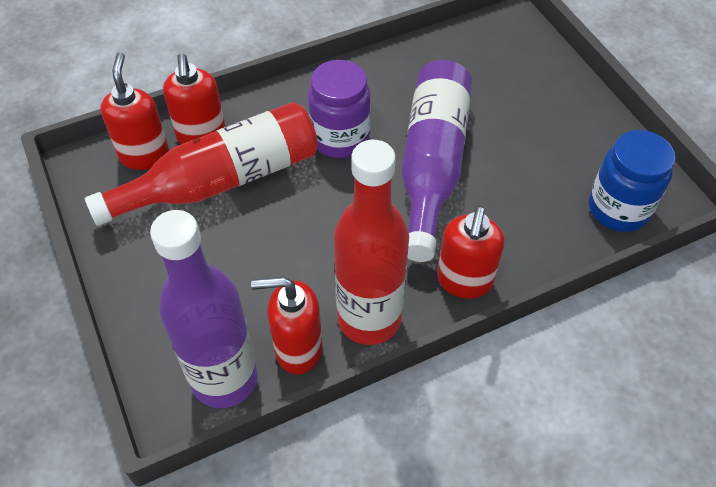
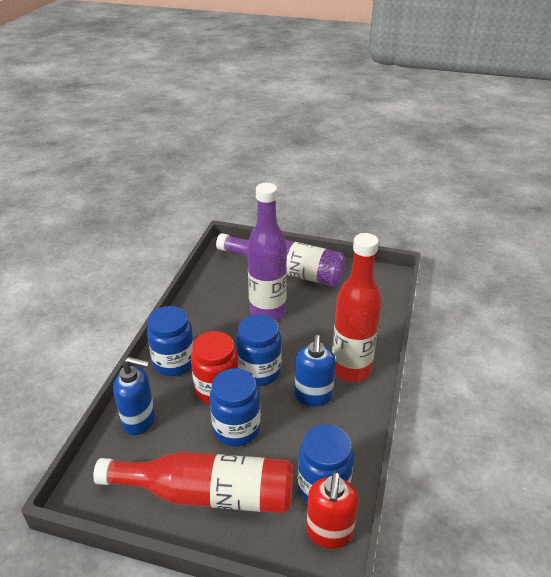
blue jar: 1 -> 4
blue soap dispenser: 0 -> 2
purple jar: 1 -> 0
red jar: 0 -> 1
red soap dispenser: 4 -> 1

